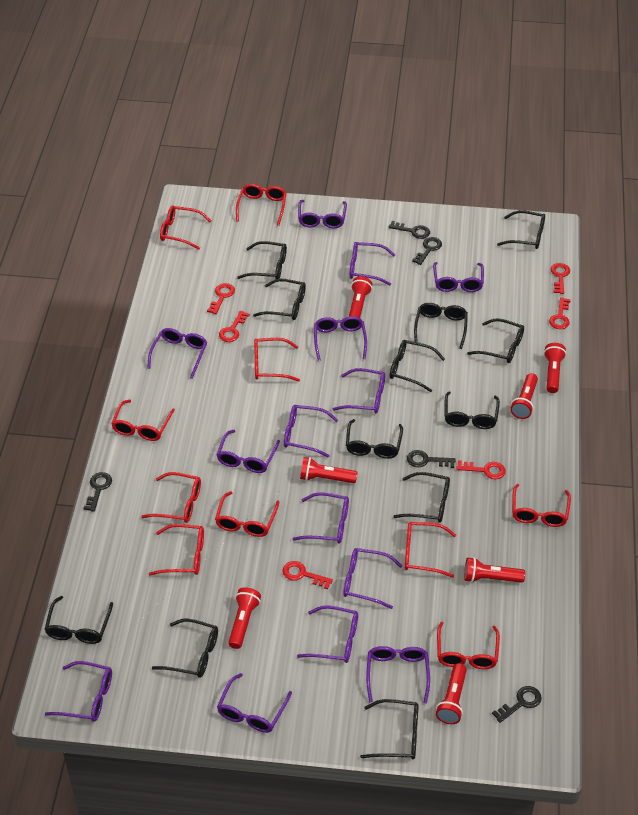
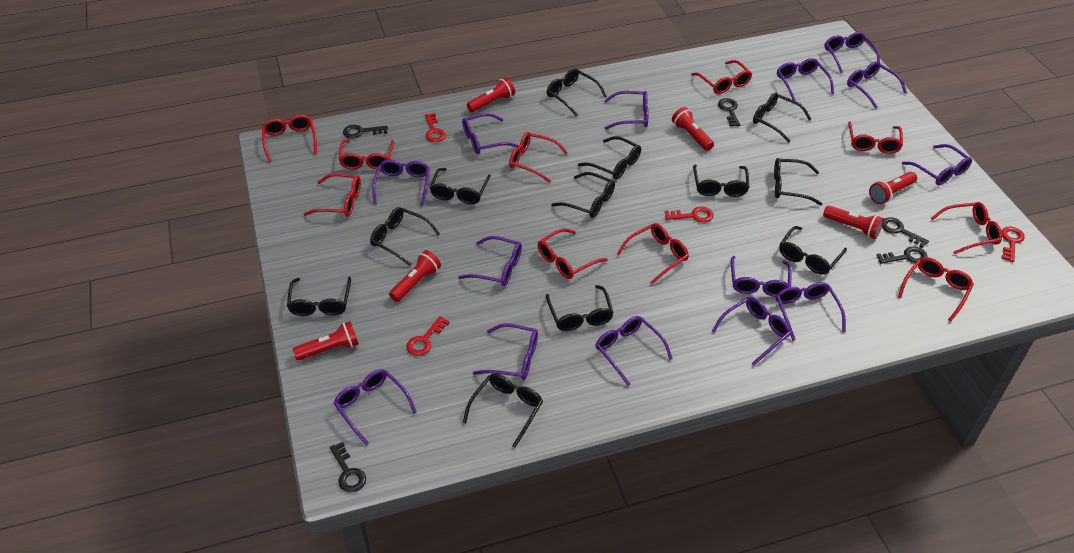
red flashlight: 7 -> 6
red key: 6 -> 4

